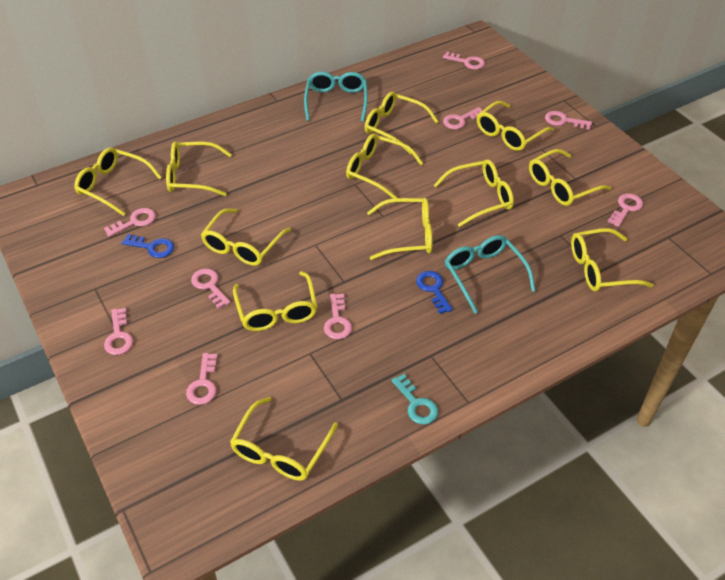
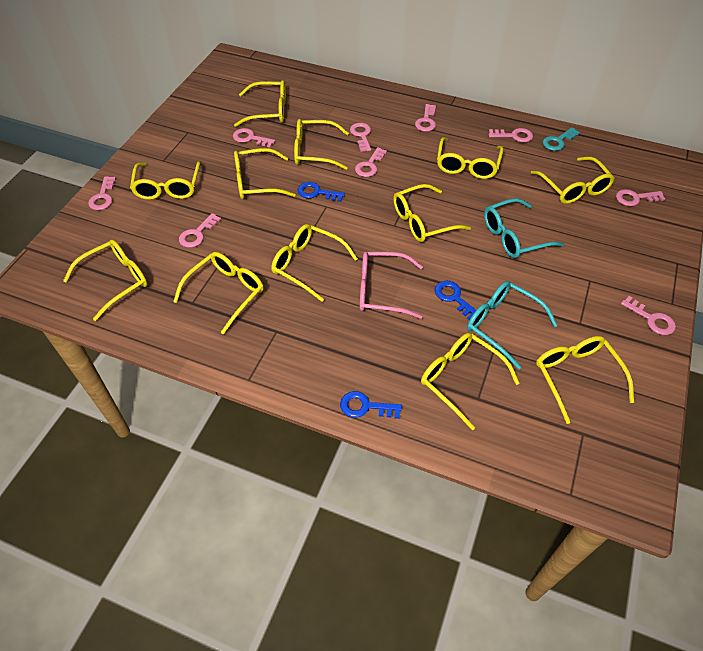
blue key: 2 -> 3
pink glasses: 0 -> 1

